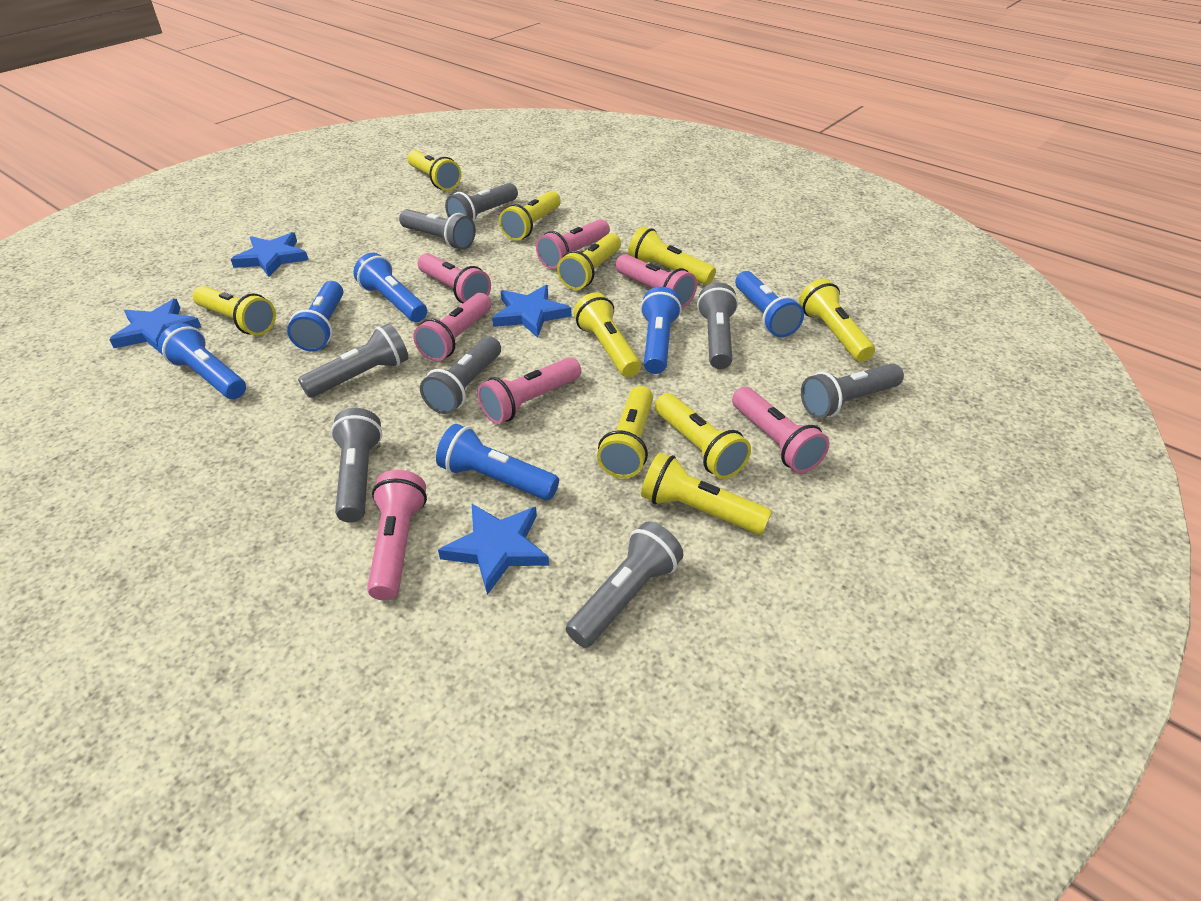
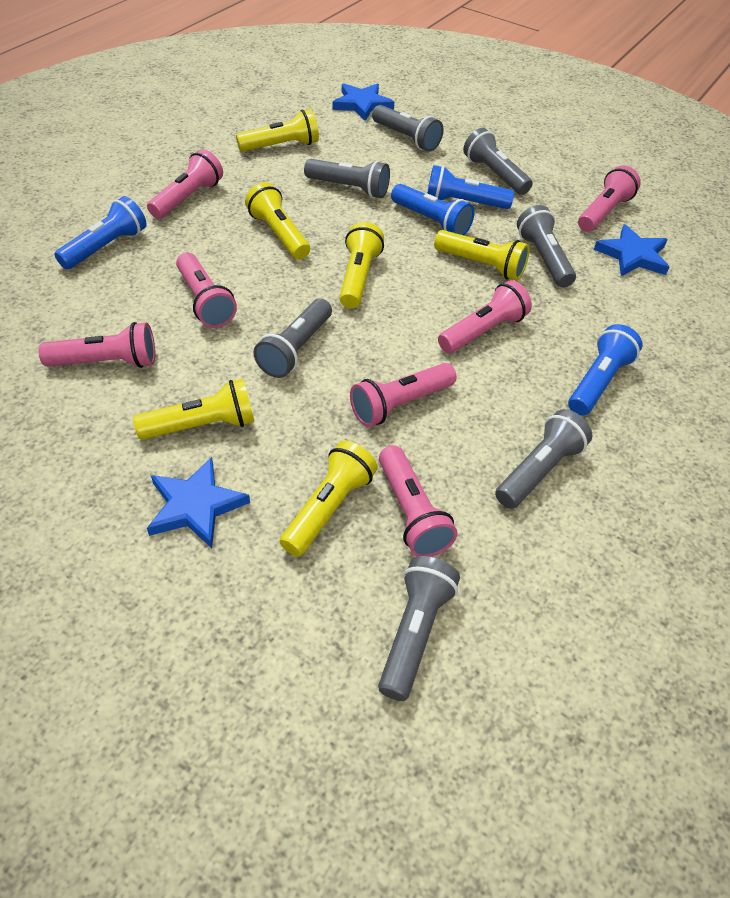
blue flashlight: 6 -> 4
blue star: 4 -> 3
grey flashlight: 8 -> 7
yellow flashlight: 10 -> 6

